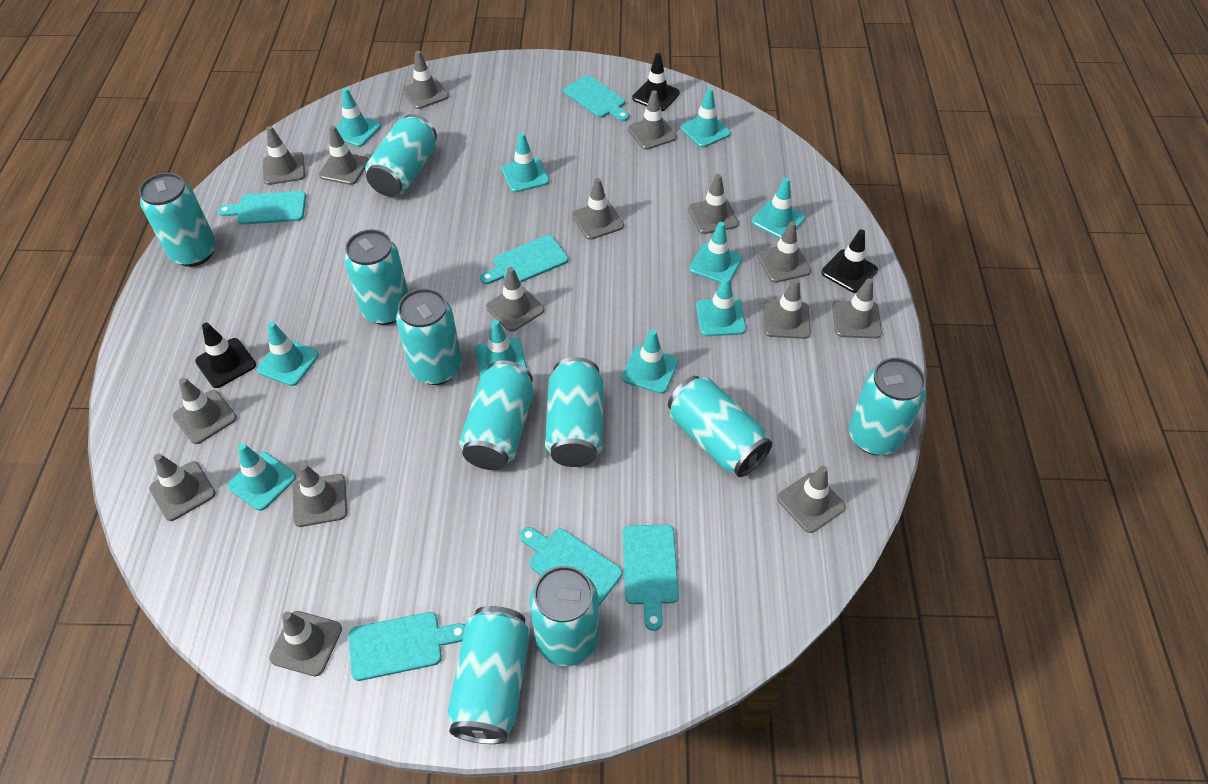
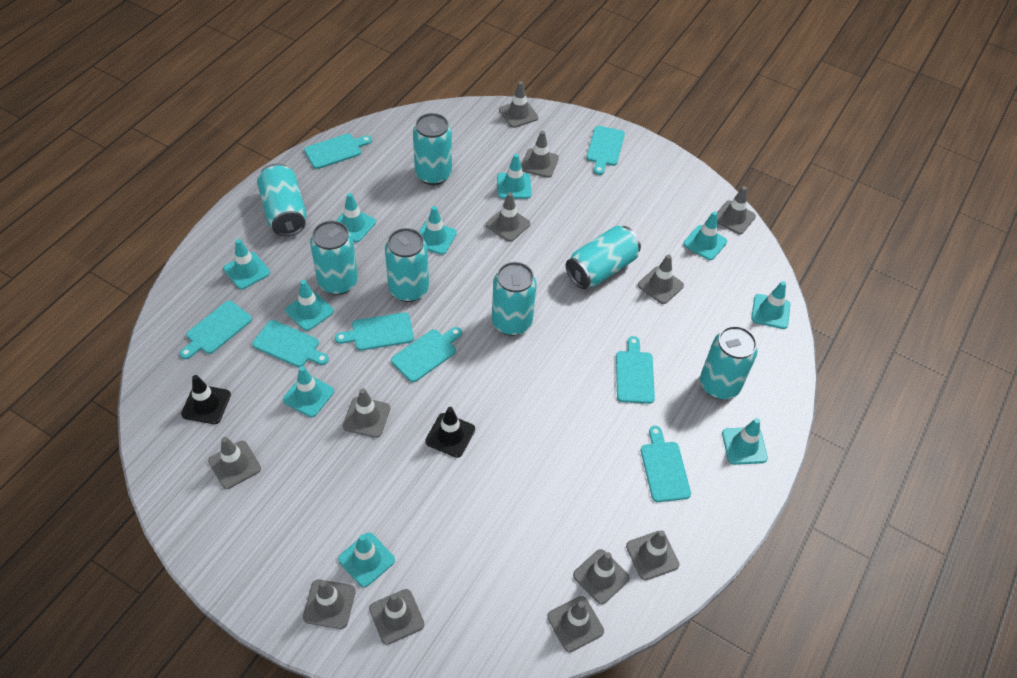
black traffic cone: 3 -> 2
grey traffic cone: 15 -> 12
turquoise can: 10 -> 7
turquoise cutting board: 6 -> 8

